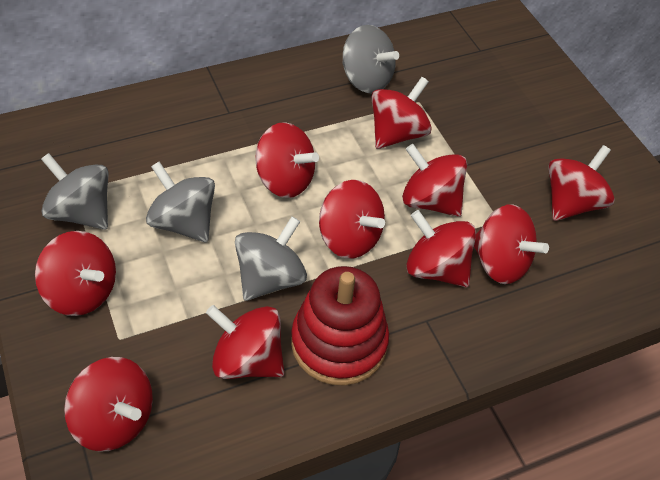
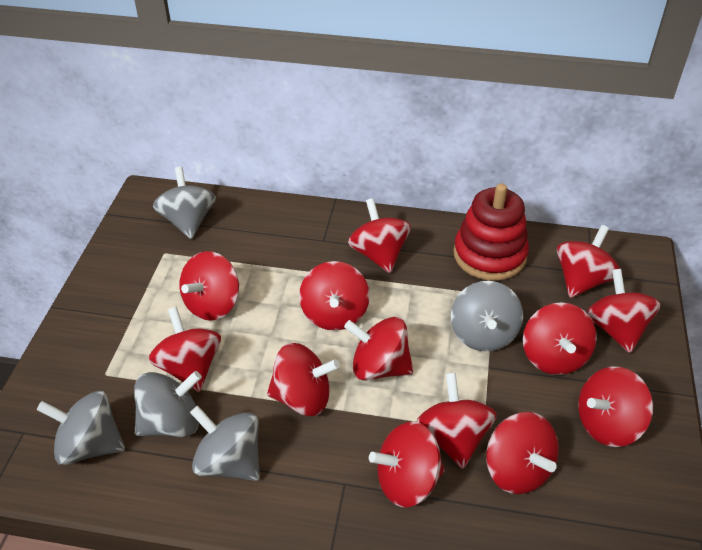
grey spinning top: 4 -> 5
red spinning top: 10 -> 13

